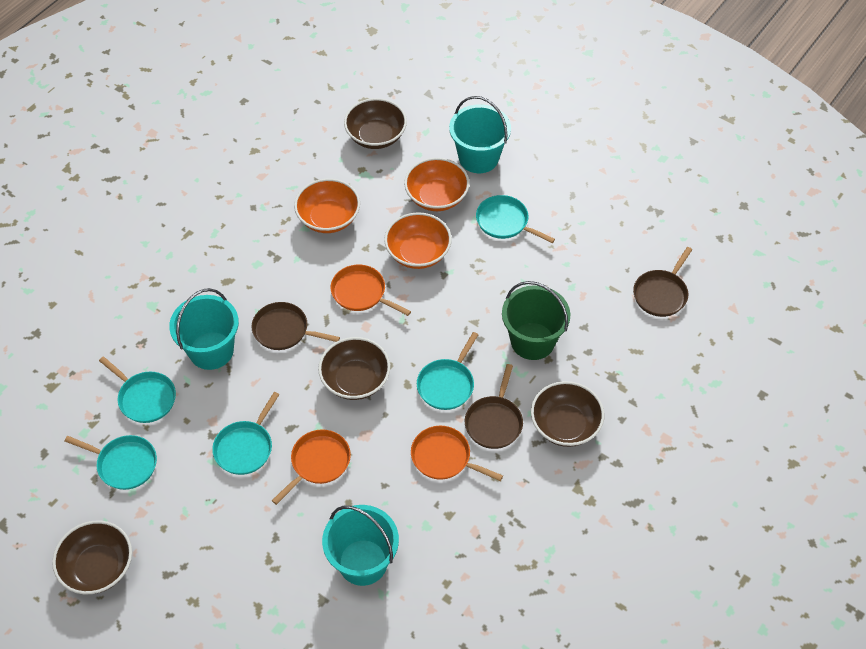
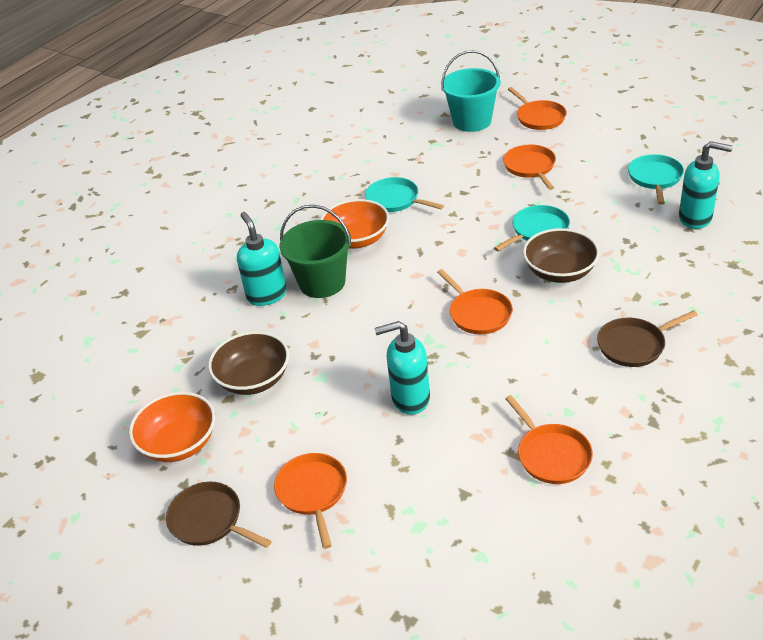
brown bowl: 4 -> 2
brown pan: 3 -> 2
orange bowl: 3 -> 2
orange pan: 3 -> 5
turquoise bucket: 3 -> 1
turquoise pan: 5 -> 3
turquoise soap dispenser: 0 -> 3

